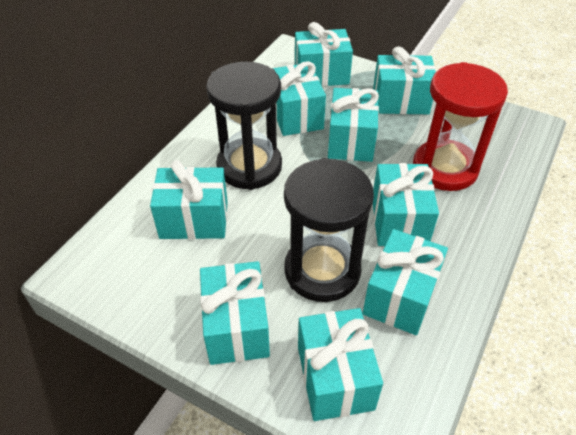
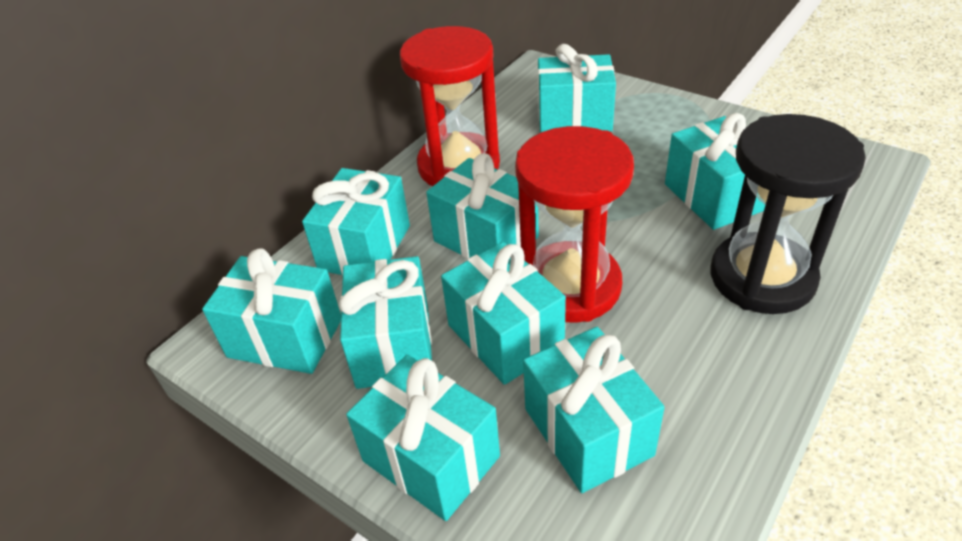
black hourglass: 2 -> 1
red hourglass: 1 -> 2

